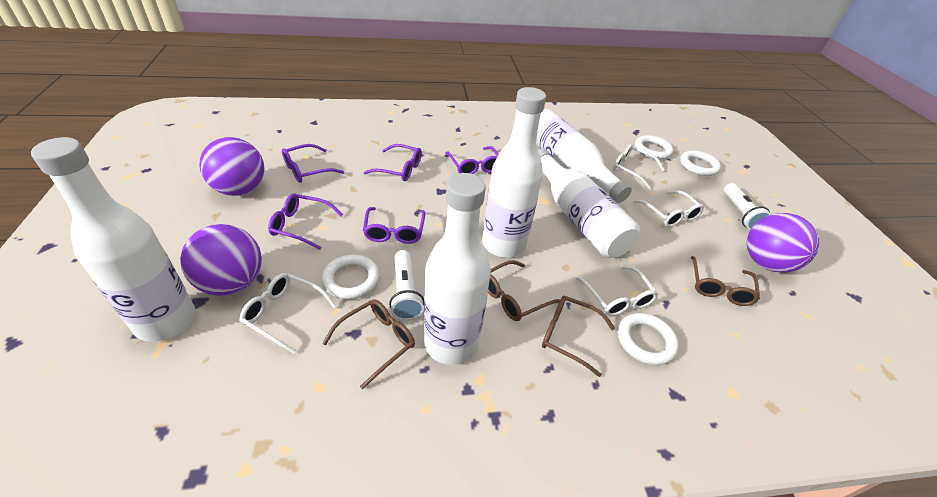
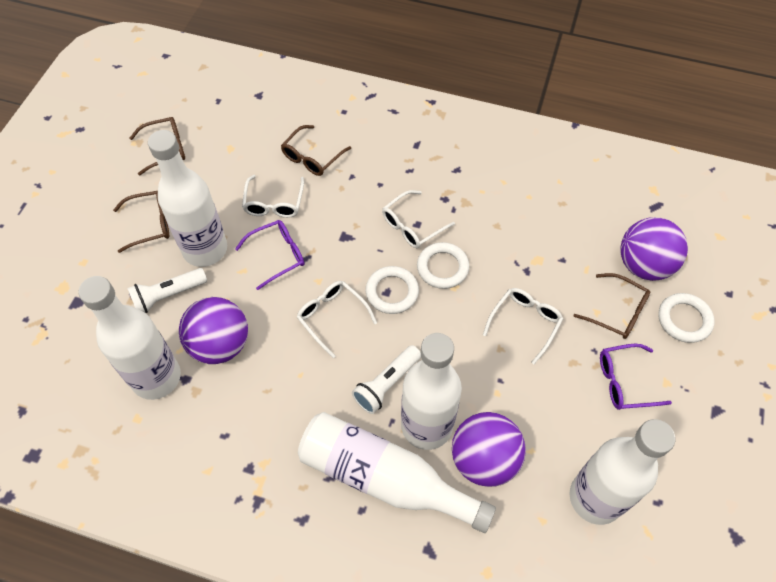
purple glasses: 5 -> 2
white ring: 4 -> 3

